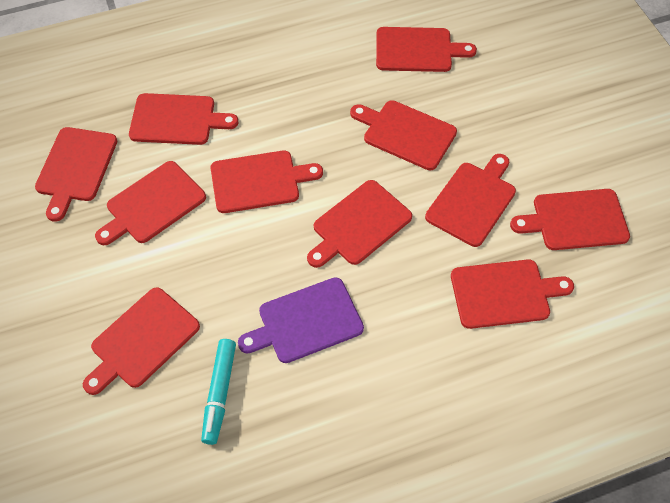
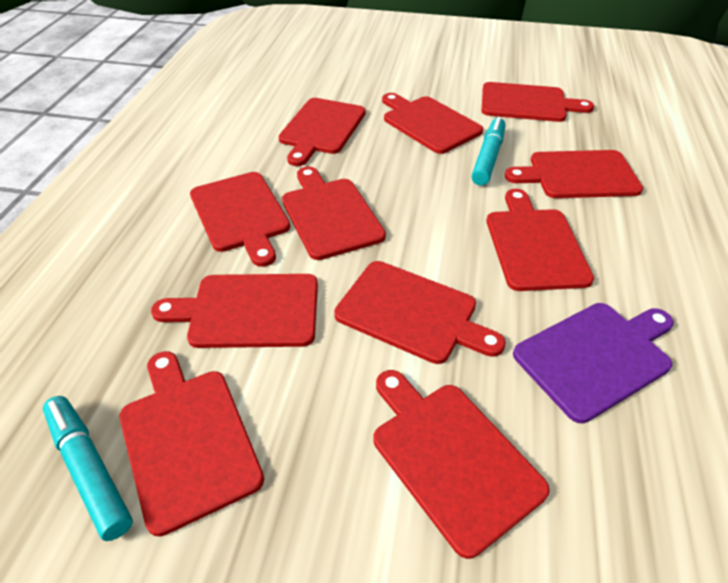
turquoise marker: 1 -> 2

